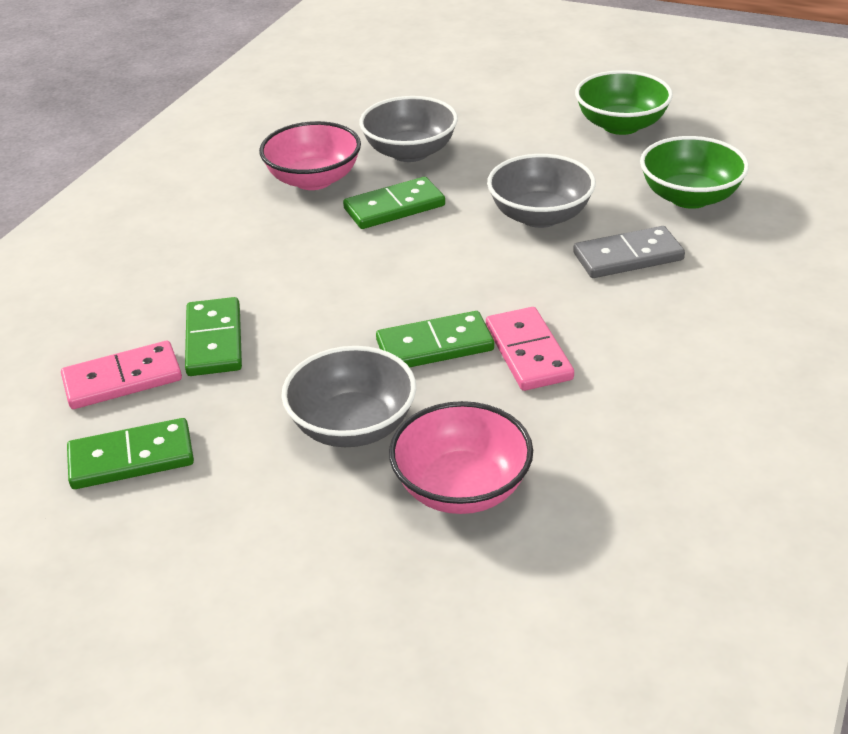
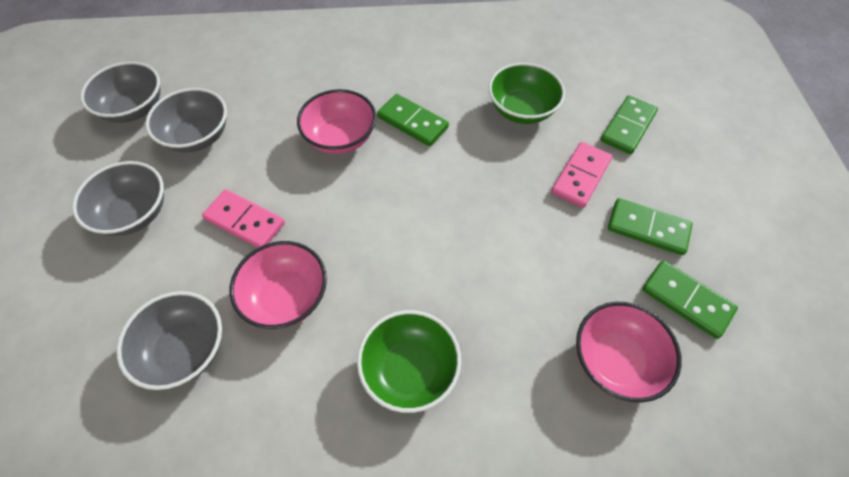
grey bowl: 3 -> 4
grey domino: 1 -> 0
pink bowl: 2 -> 3

